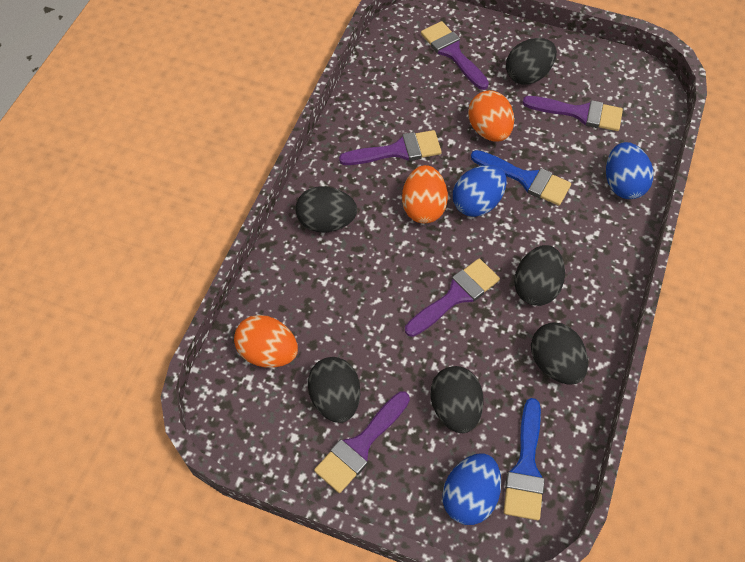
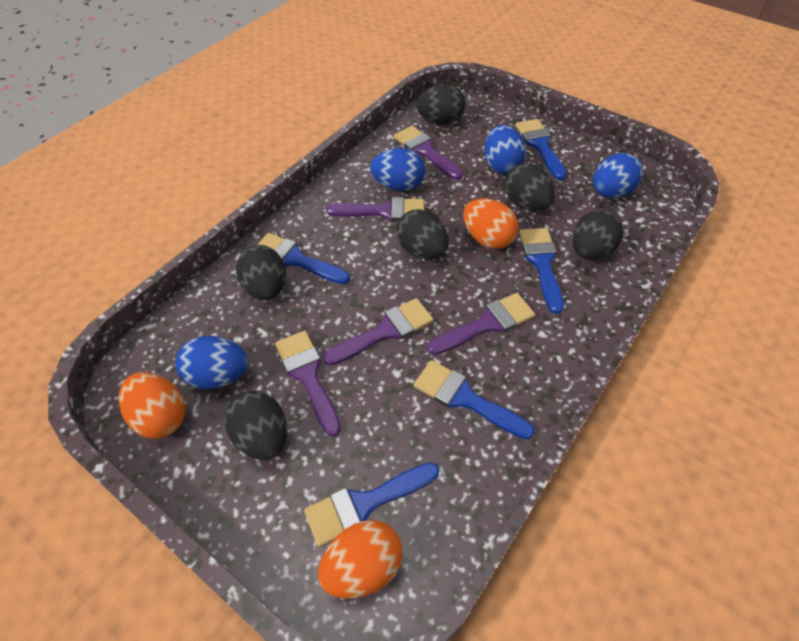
blue brush: 2 -> 5
blue egg: 3 -> 4

